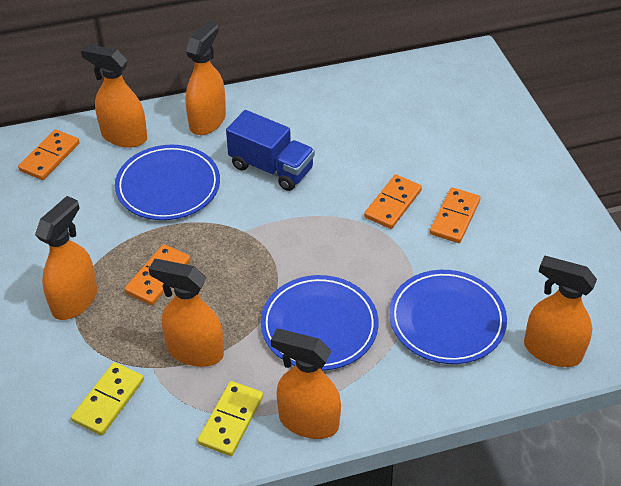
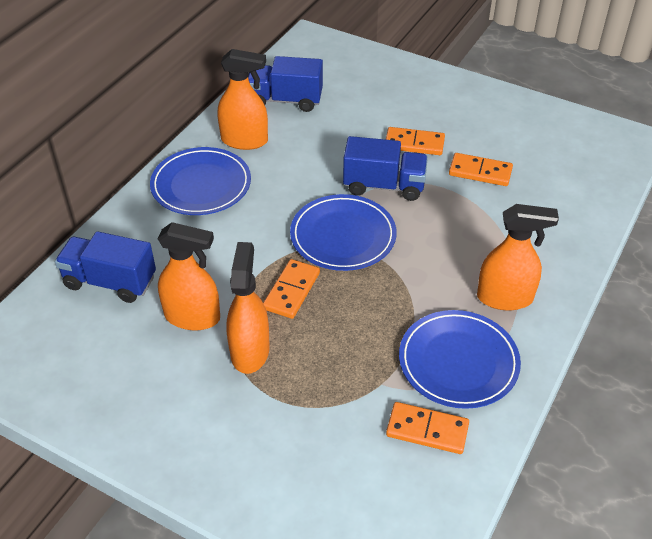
blue truck: 1 -> 3
orange spray bottle: 6 -> 4
yellow domino: 2 -> 0

